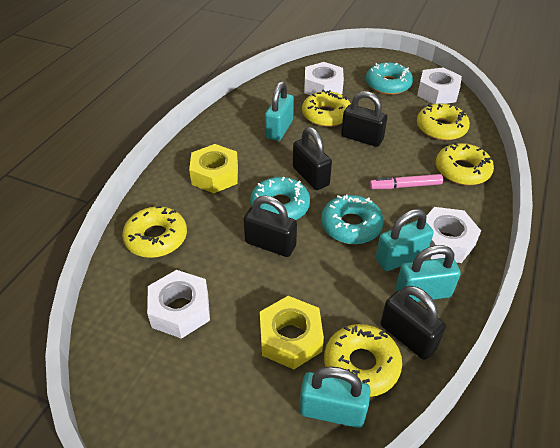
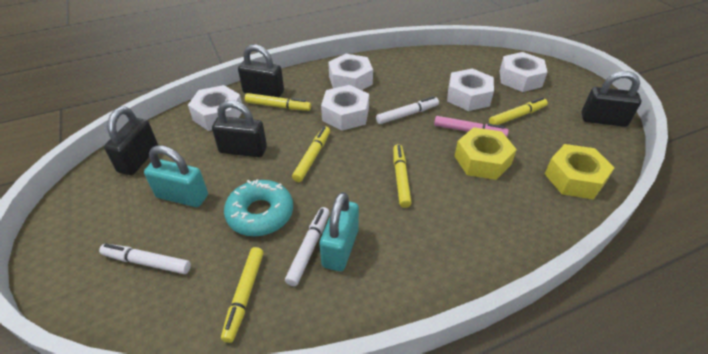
turquoise donut: 3 -> 1
turquoise padlock: 4 -> 2
white marker: 0 -> 3
white nut: 4 -> 5
yellow donut: 5 -> 0
yellow marker: 0 -> 5

